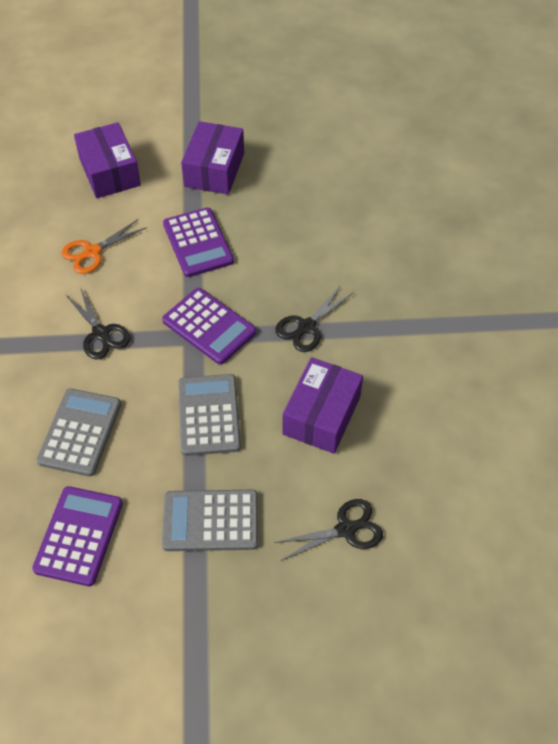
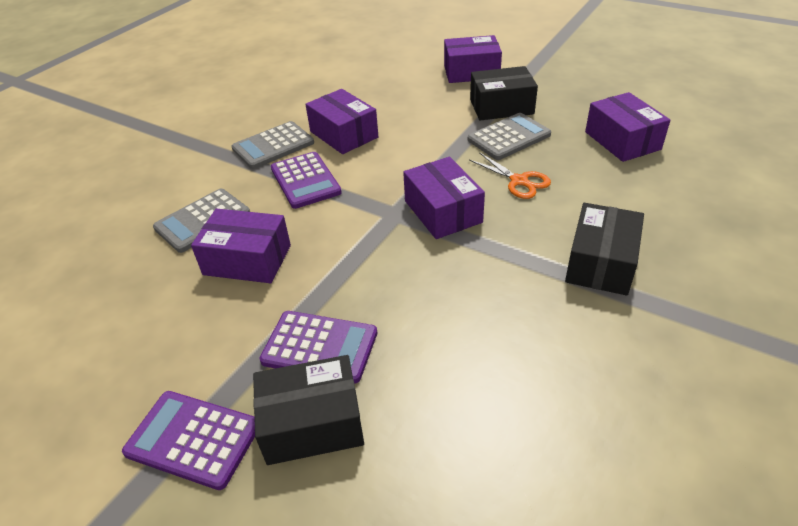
black box: 0 -> 3
black scissors: 3 -> 0
purple box: 3 -> 5

